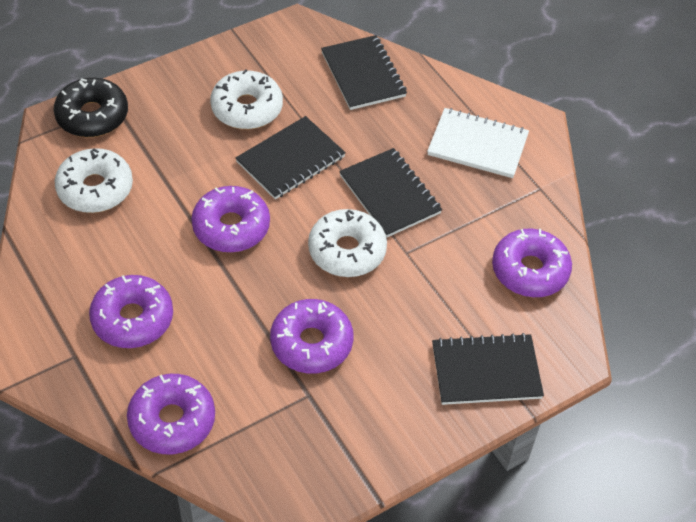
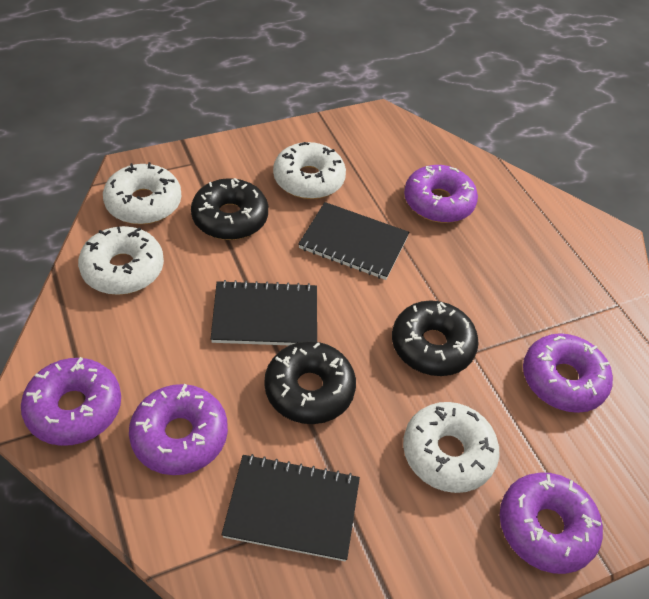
black donut: 1 -> 3
black notebook: 4 -> 3
white donut: 3 -> 4
white notebook: 1 -> 0

